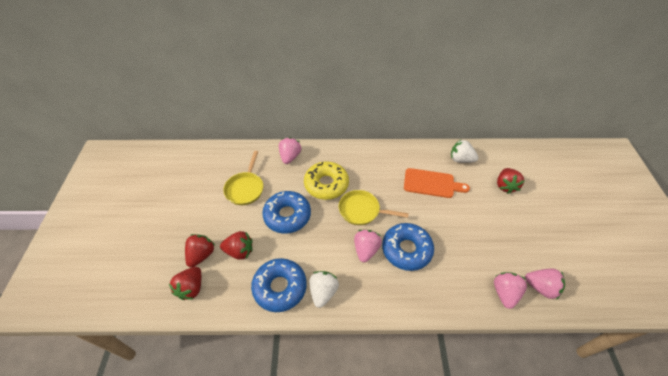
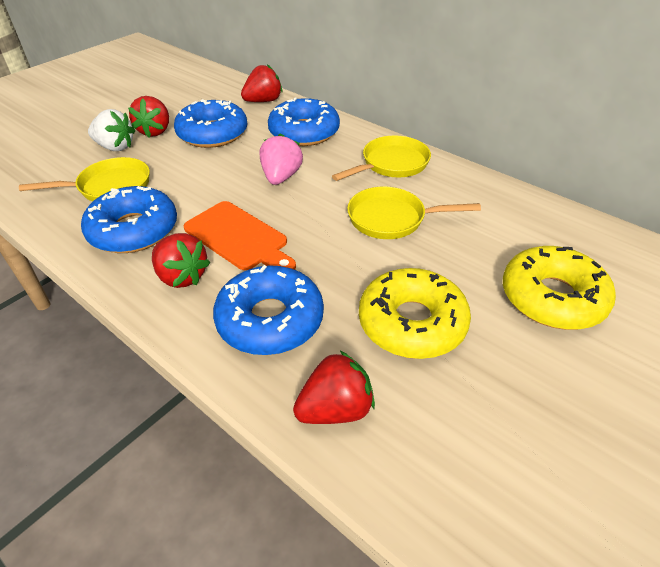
blue donut: 3 -> 4
pink strawberry: 4 -> 1
white strawberry: 2 -> 1
yellow donut: 1 -> 2
yellow pan: 2 -> 3

